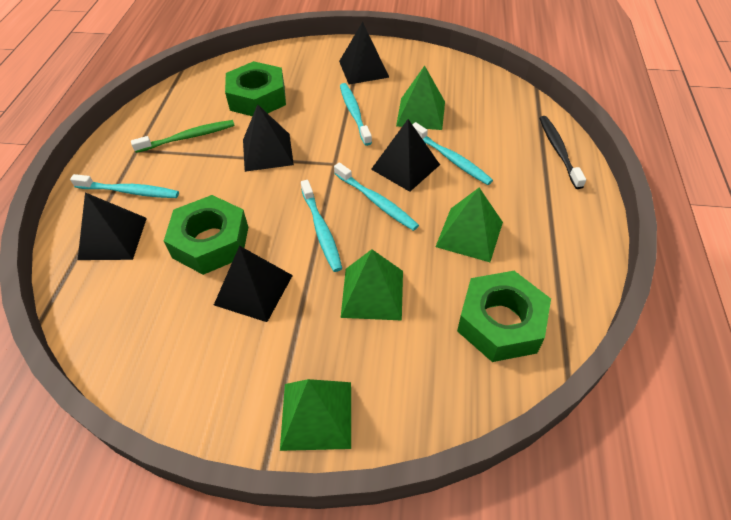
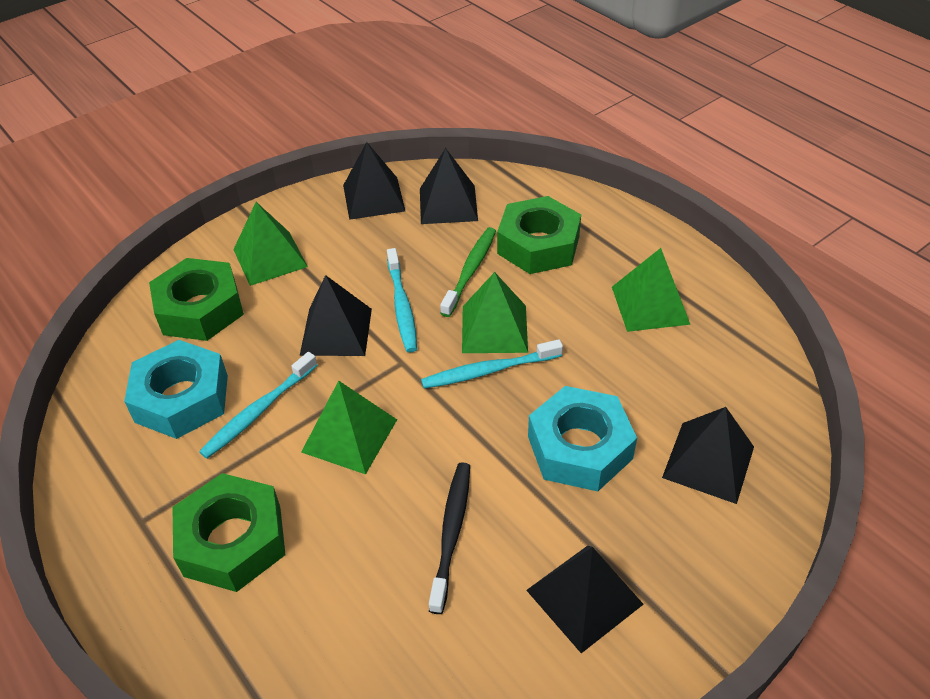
turquoise nut: 0 -> 2
turquoise toothbrush: 5 -> 3

